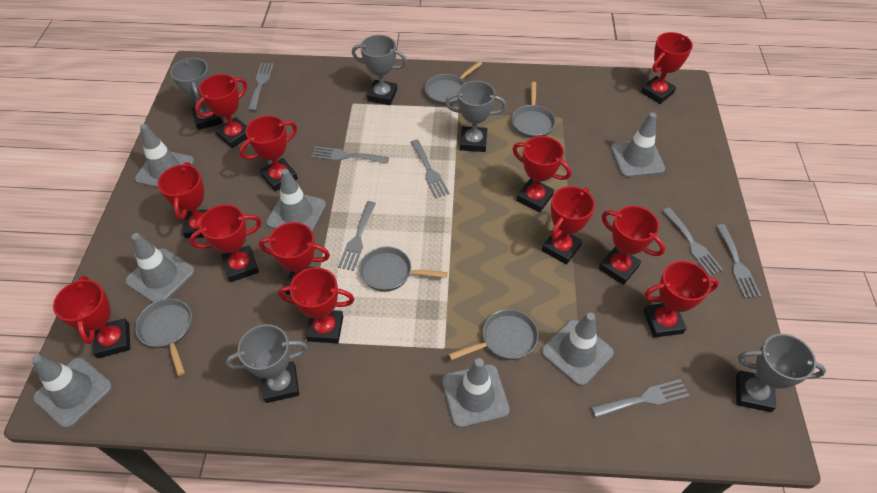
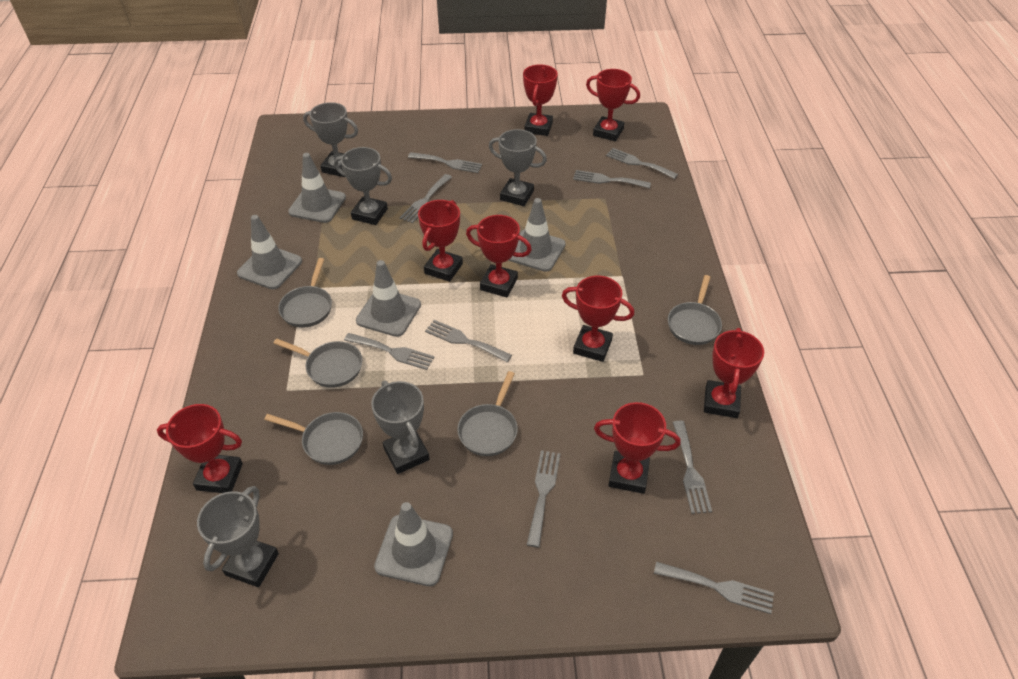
grey fork: 7 -> 9
grey traffic cone: 7 -> 5
red trophy: 12 -> 8

